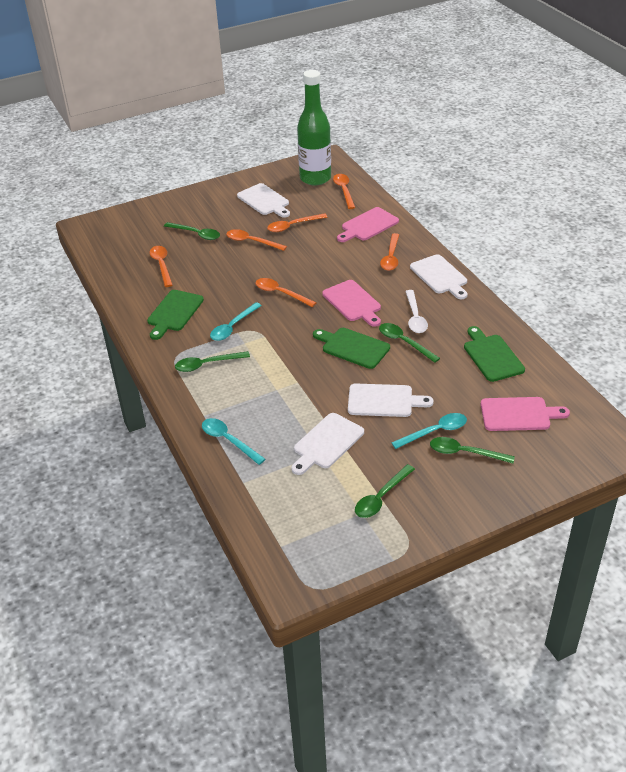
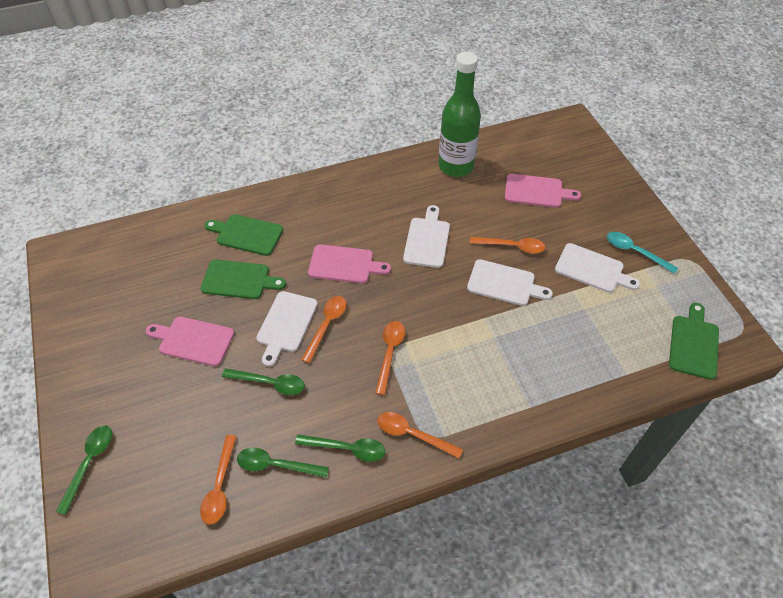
green spoon: 5 -> 4
orange spoon: 6 -> 5
turquoise spoon: 3 -> 1
white spoon: 1 -> 0

